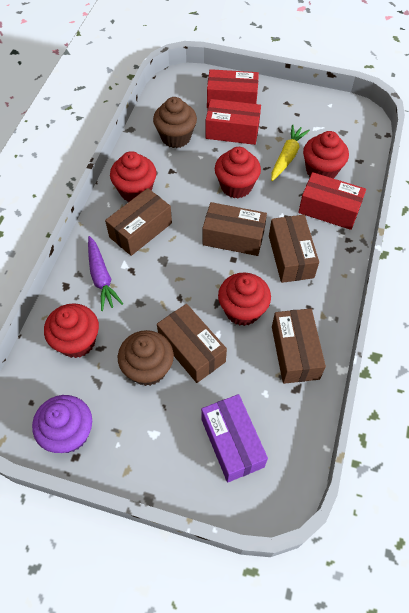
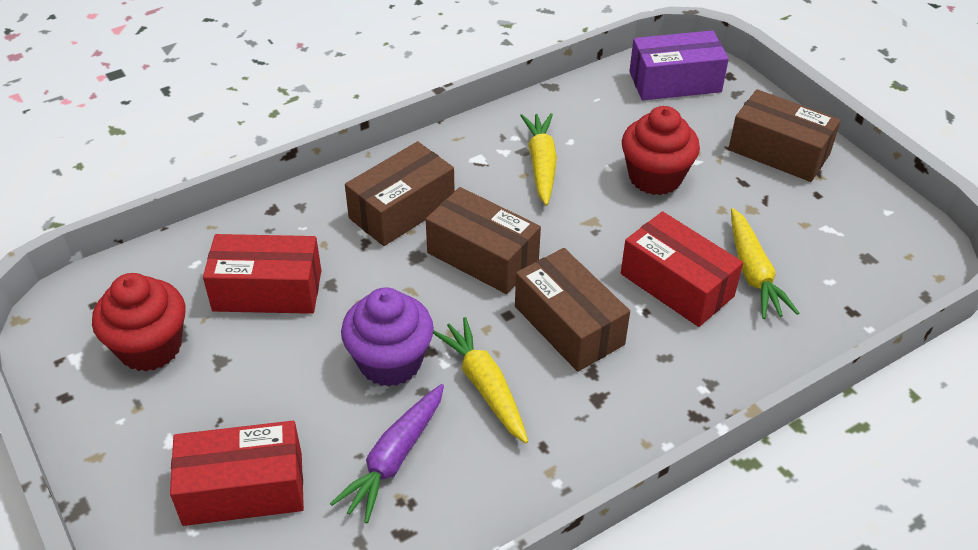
brown box: 5 -> 4
brown cupcake: 2 -> 0
red cupcake: 5 -> 2
yellow carrot: 1 -> 3

